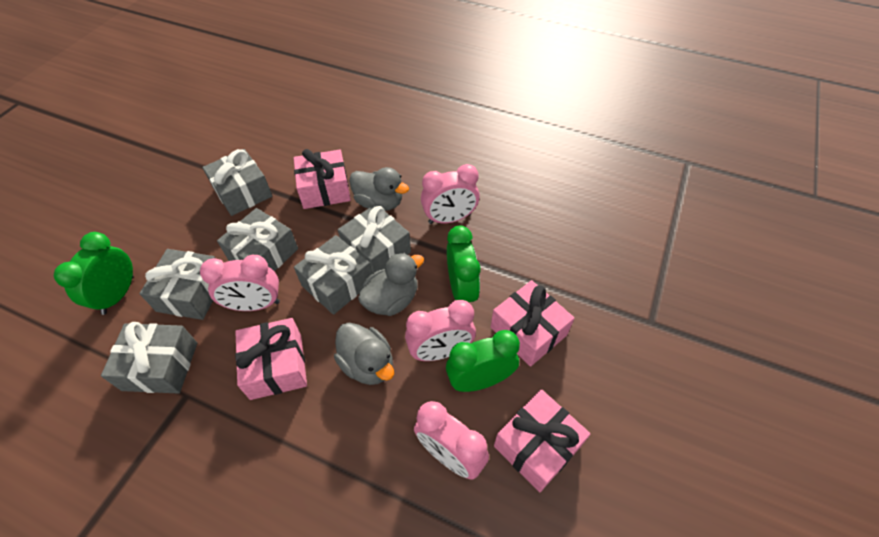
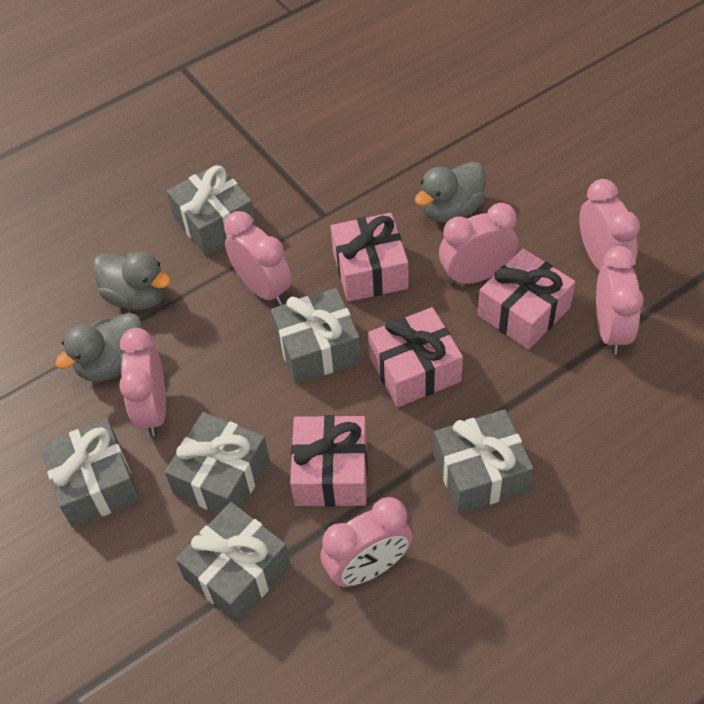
green clock: 3 -> 0
pink clock: 4 -> 6

